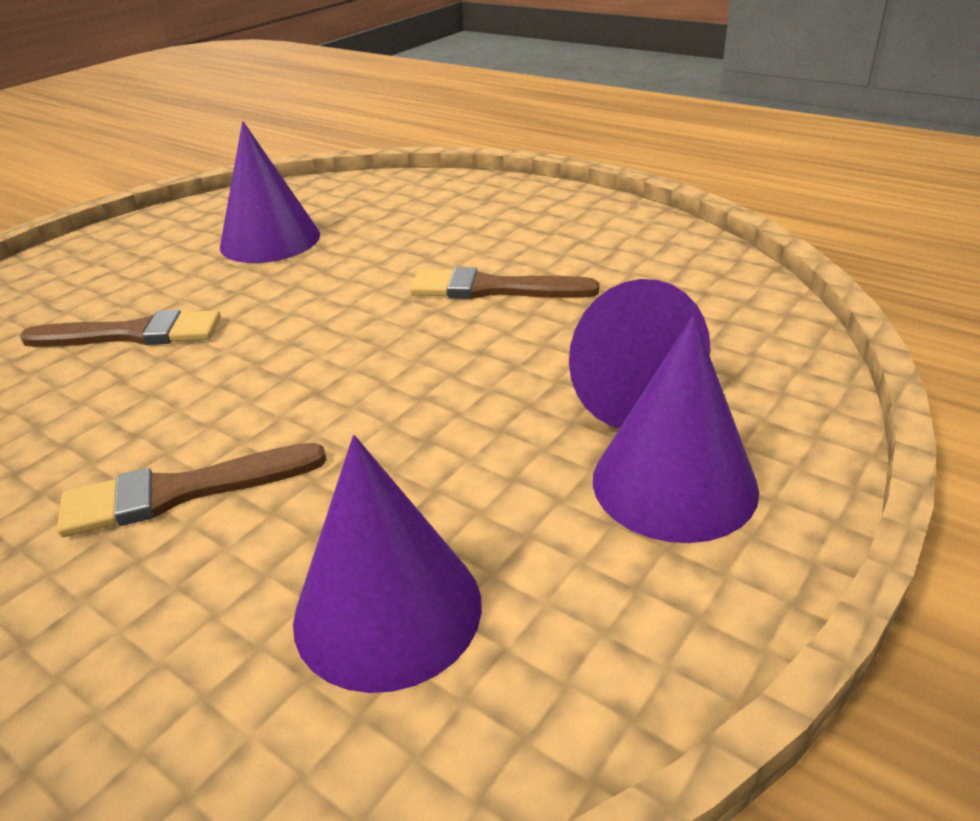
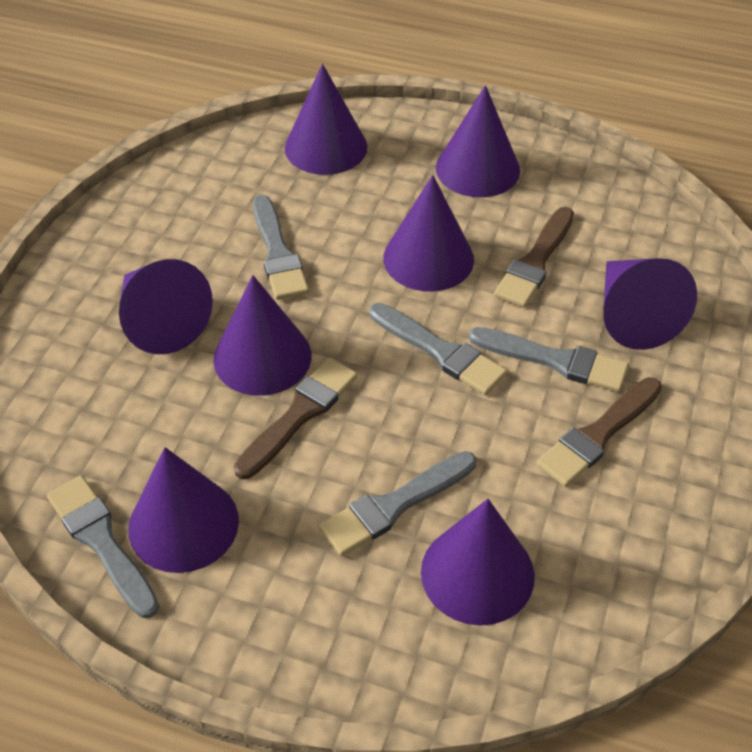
grey brush: 0 -> 5
purple cone: 4 -> 8

